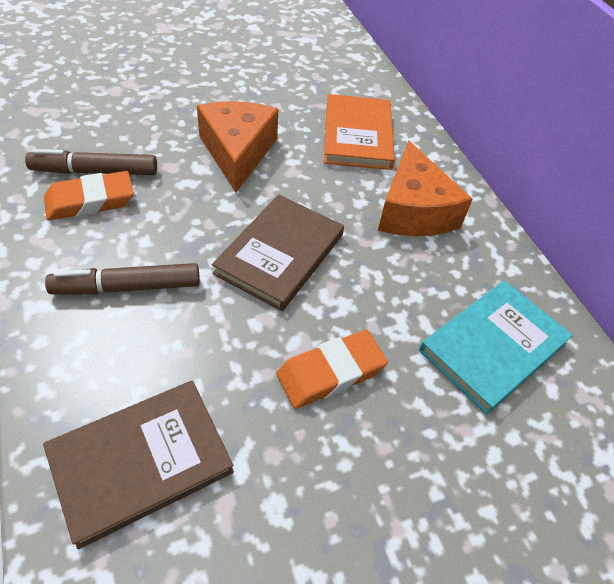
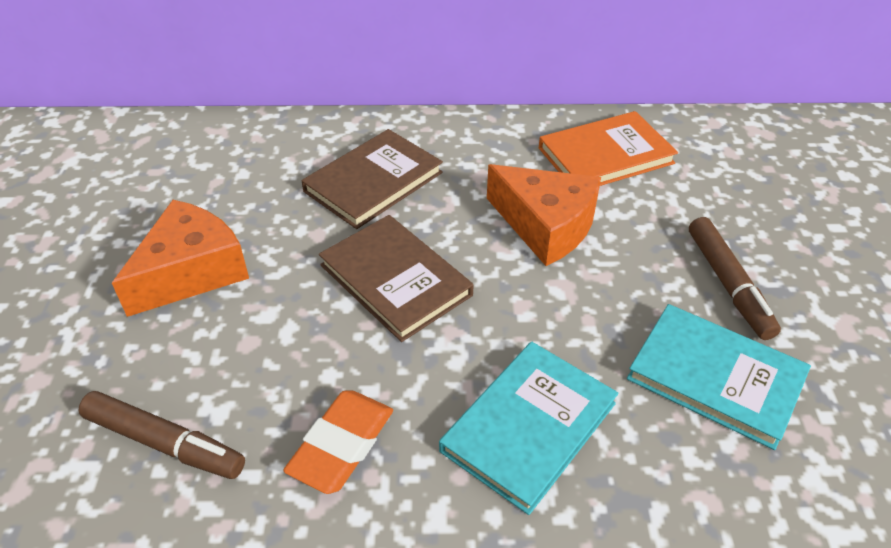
orange eraser: 2 -> 1
turquoise book: 1 -> 2

